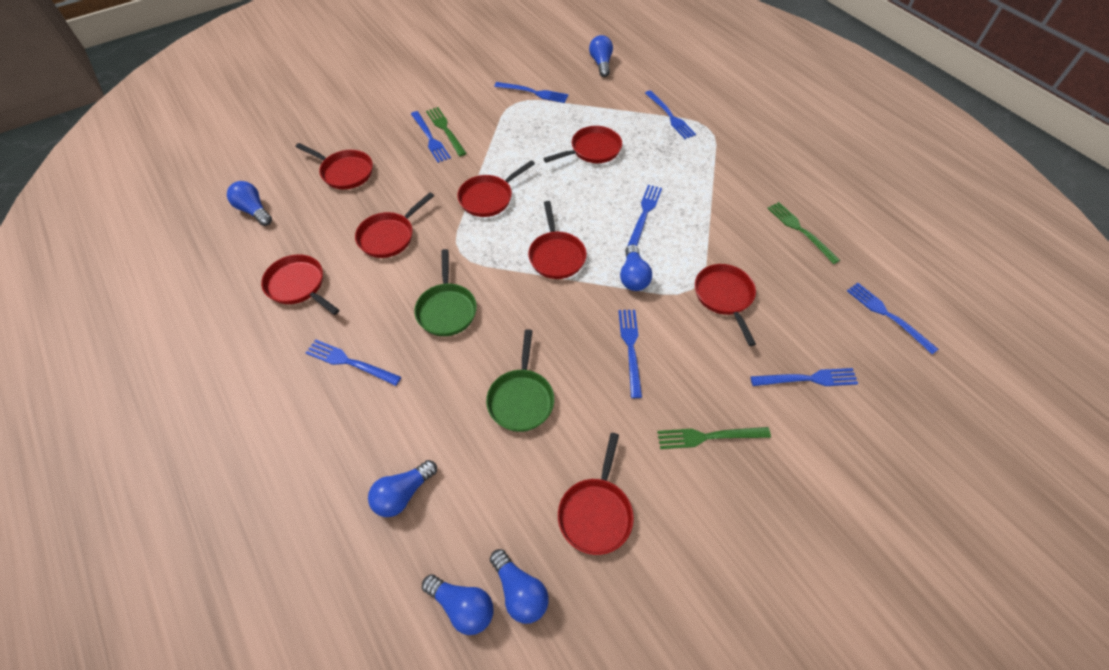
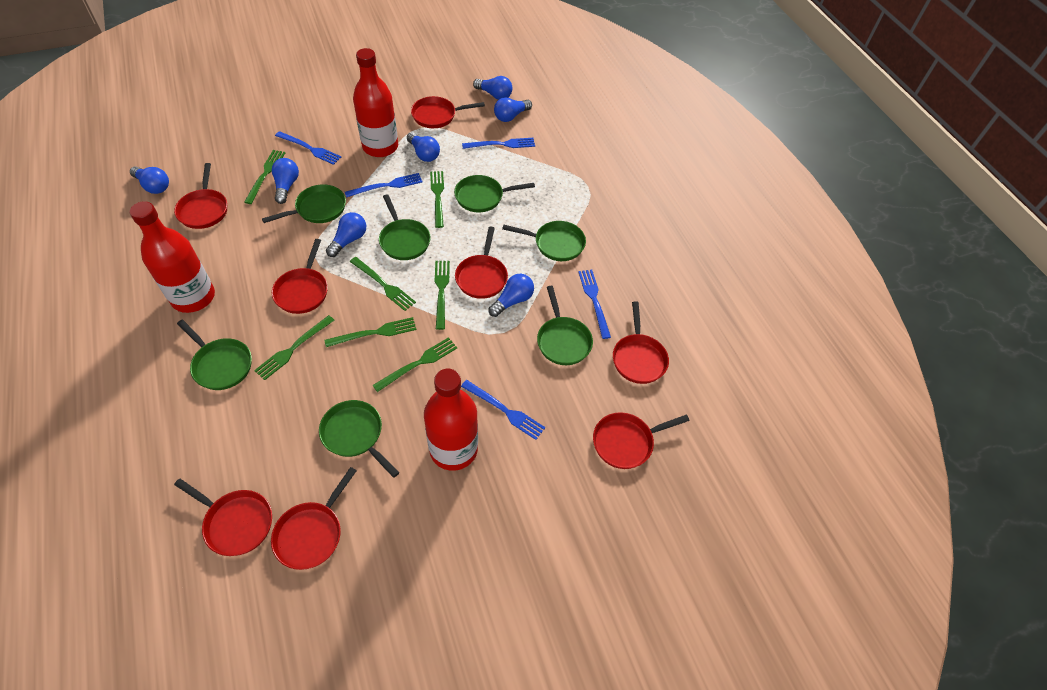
blue fork: 8 -> 5
blue light bulb: 6 -> 7
green fork: 3 -> 7
green pan: 2 -> 7
red bottle: 0 -> 3

